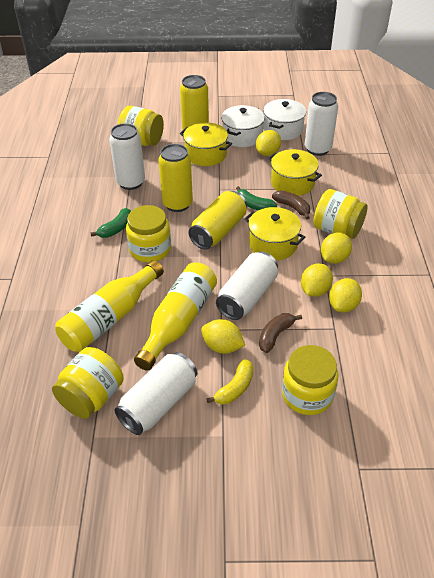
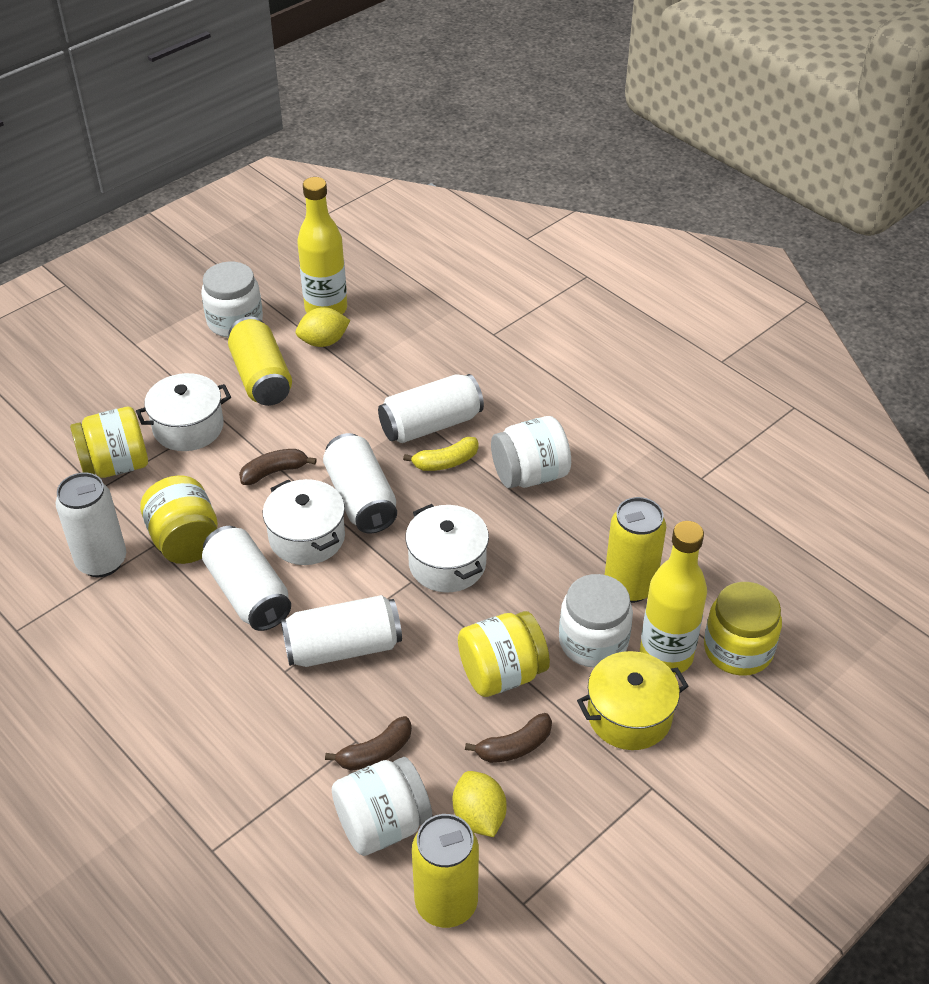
brown banana: 2 -> 3
green banana: 2 -> 0
white can: 4 -> 5
white jar: 0 -> 4
white pot: 2 -> 3
yellow jar: 5 -> 4
yellow lemon: 5 -> 2
yellow pot: 3 -> 1

